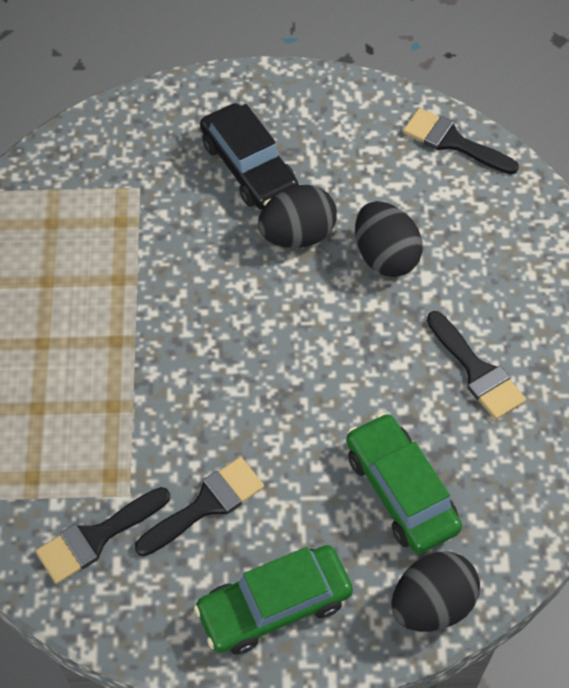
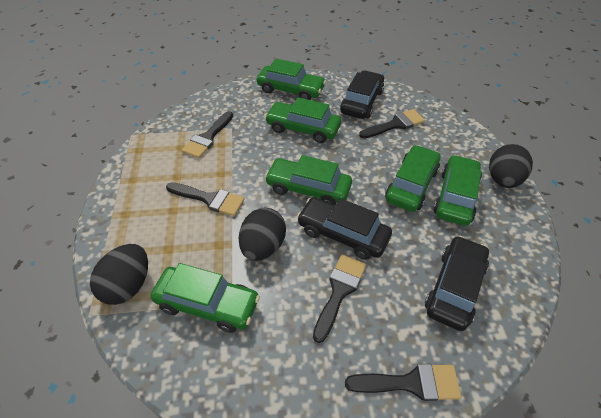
black brush: 4 -> 5
black car: 1 -> 3
green car: 2 -> 6

